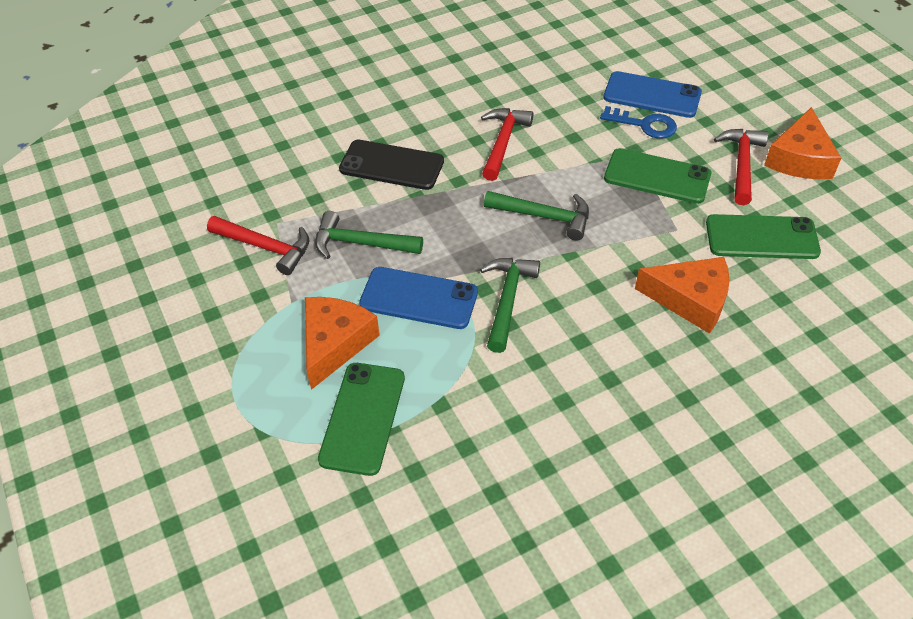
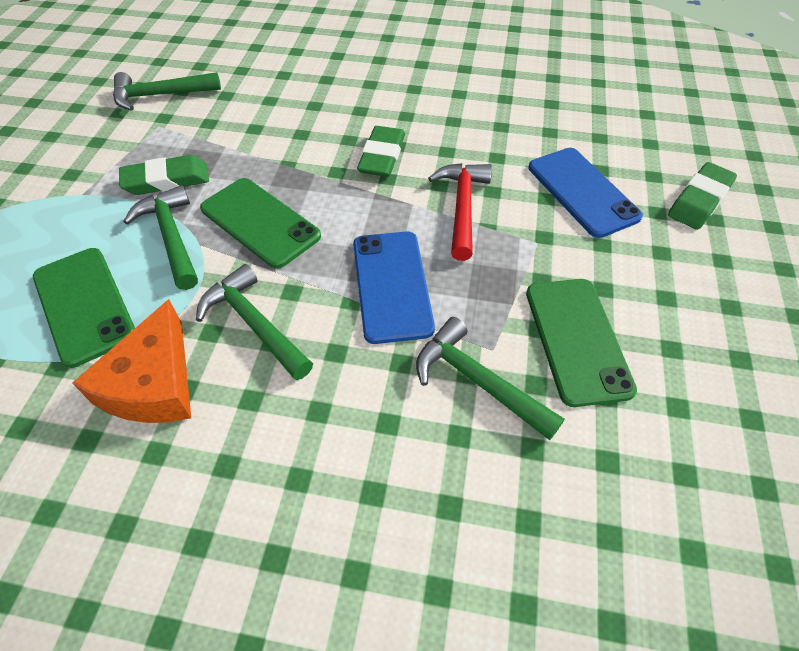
black phone: 1 -> 0
blue key: 1 -> 0
green eraser: 0 -> 3
green hammer: 3 -> 4
orange cheese: 3 -> 1
red hammer: 3 -> 1

